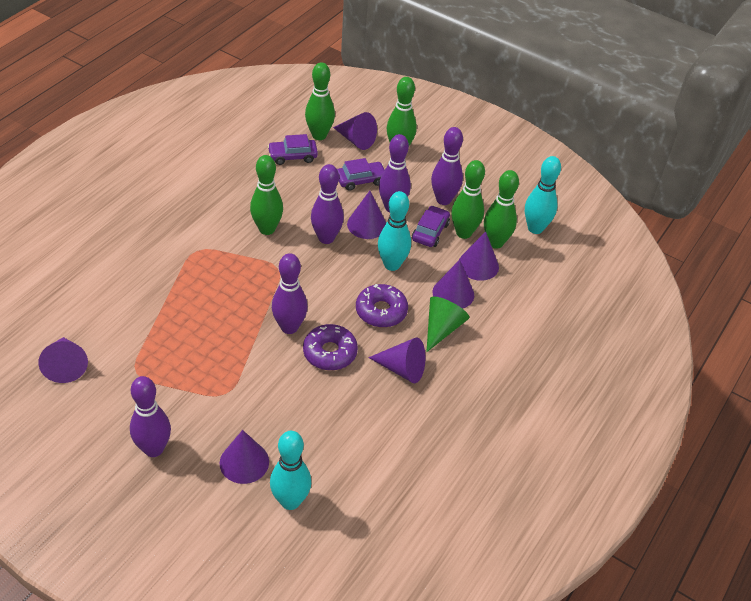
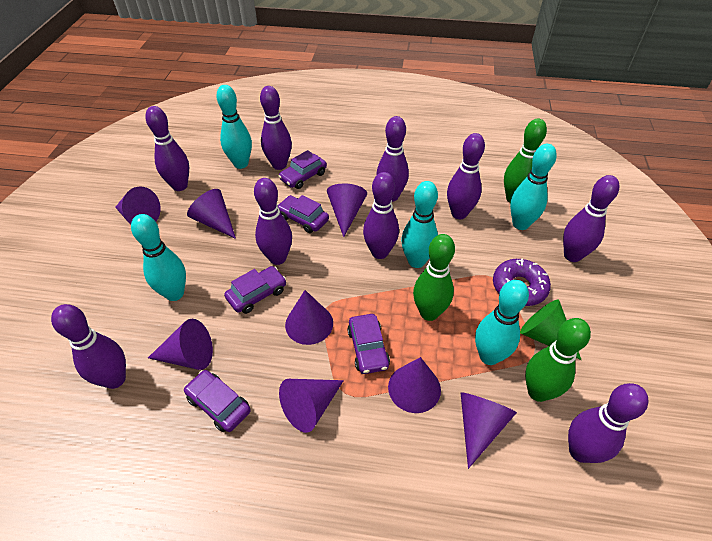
green bowling pin: 5 -> 3
purple bowling pin: 5 -> 9
purple car: 3 -> 5
purple cone: 7 -> 8
purple donut: 2 -> 1
turquoise bowling pin: 3 -> 5

